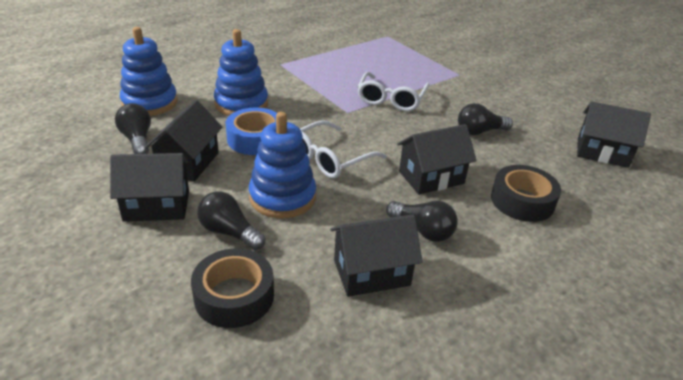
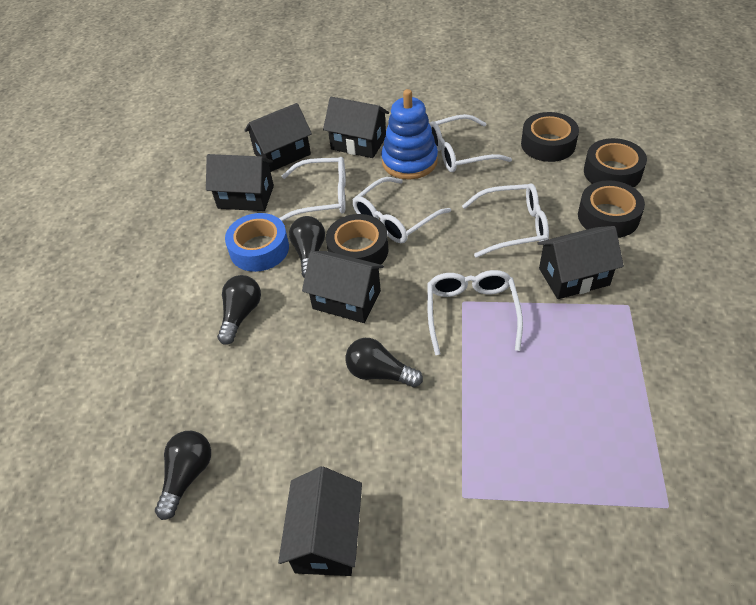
black house: 5 -> 6
black tape: 2 -> 4
blue stacking toy: 3 -> 1
white glasses: 2 -> 5

